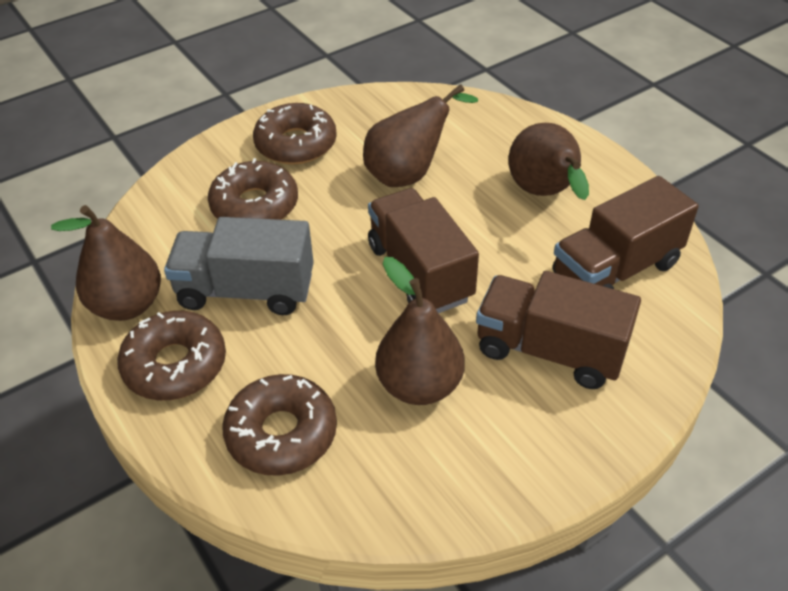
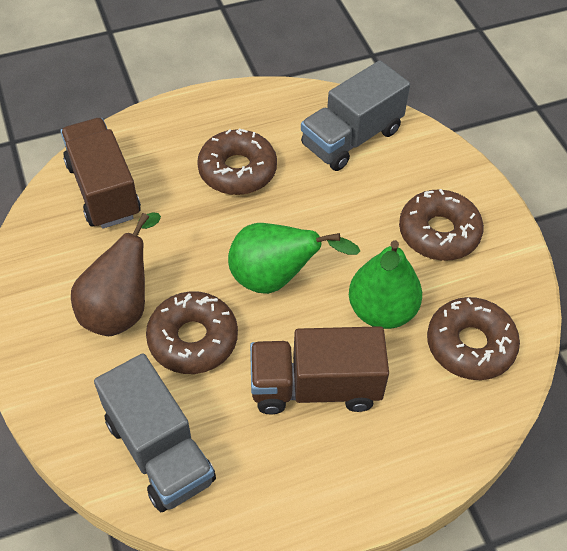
brown pear: 4 -> 1
brown truck: 3 -> 2
green pear: 0 -> 2
grey truck: 1 -> 2

